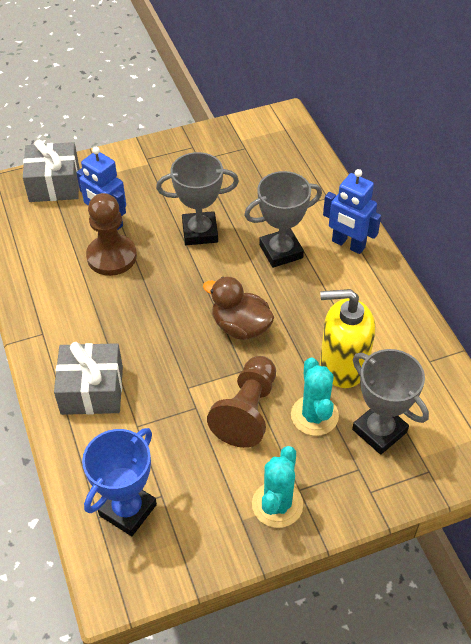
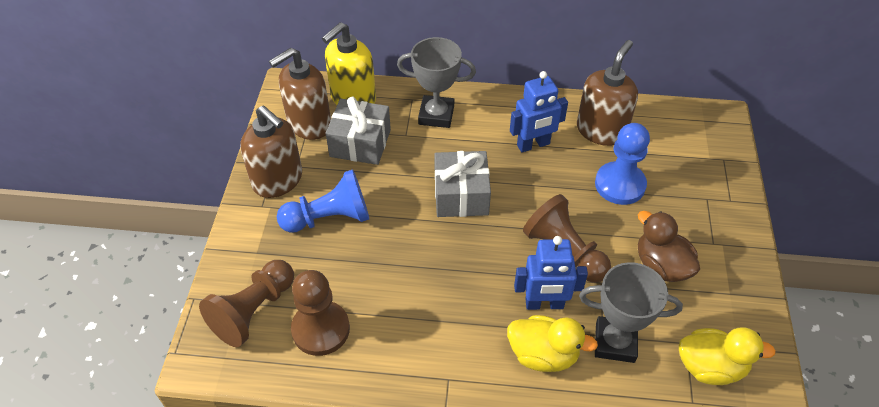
blue pawn: 0 -> 2
blue trophy: 1 -> 0
brown pawn: 2 -> 3
brown soap dispenser: 0 -> 3
grey trophy: 3 -> 2
turquoise cactus: 2 -> 0
yellow duck: 0 -> 2

